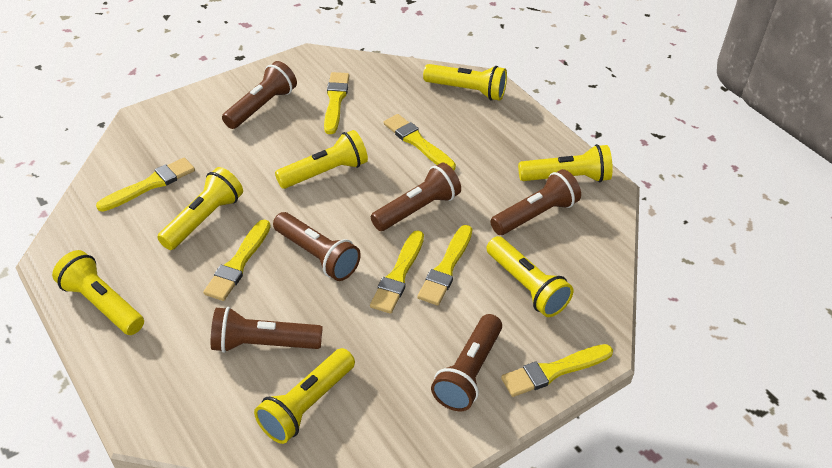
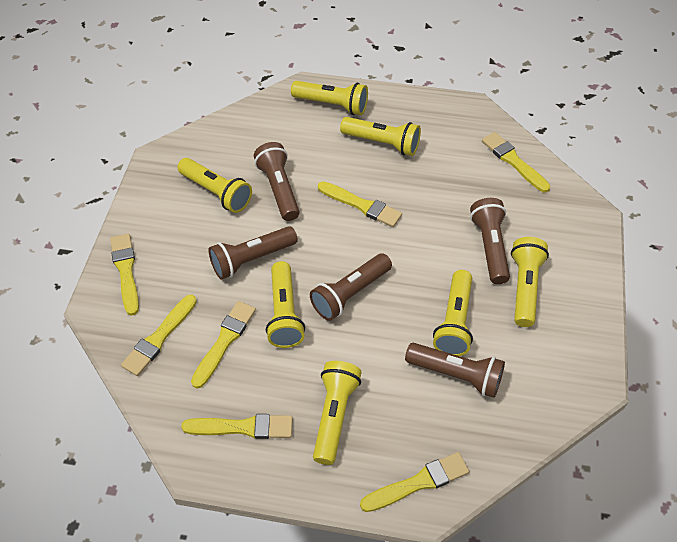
brown flashlight: 6 -> 5

